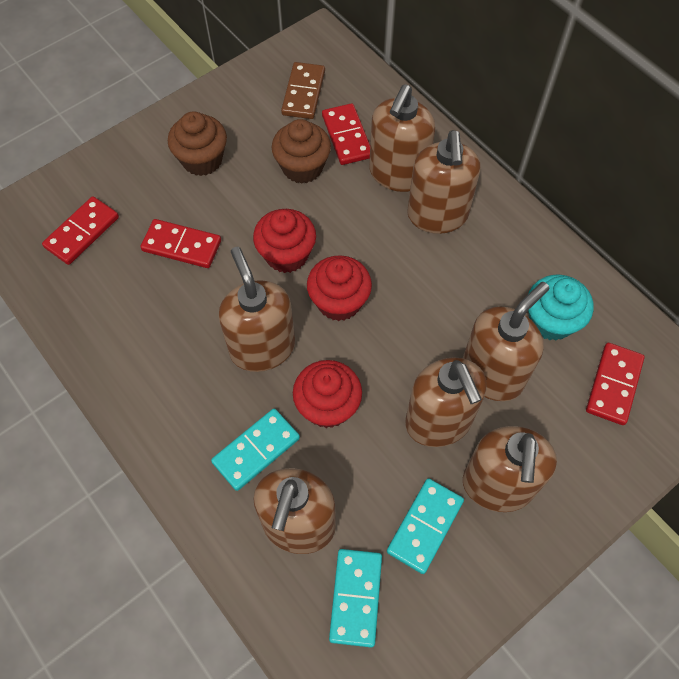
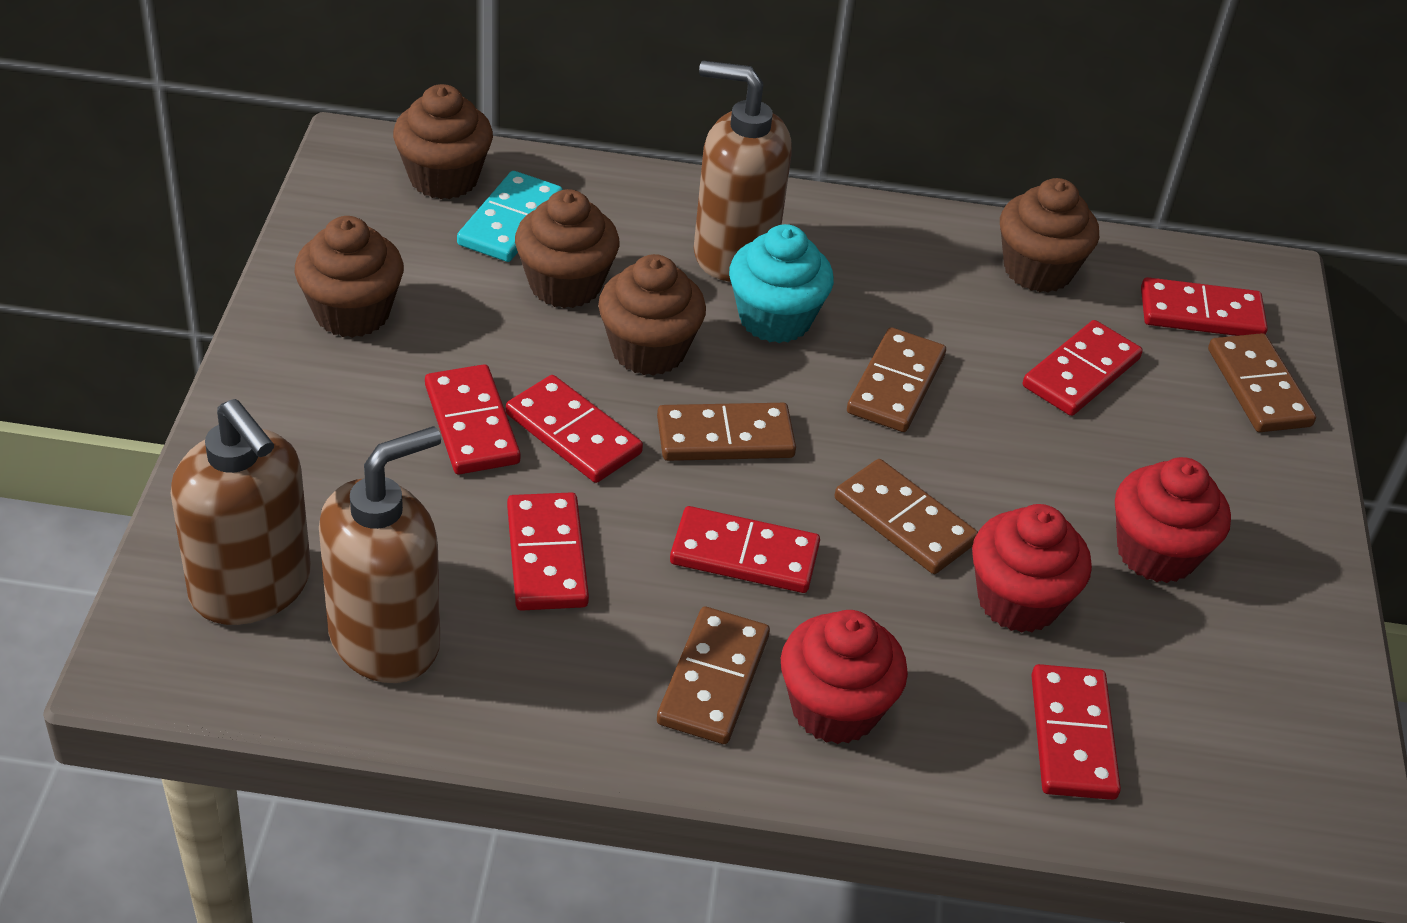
brown cupcake: 2 -> 5
brown domino: 1 -> 5
brown soap dispenser: 7 -> 3
red domino: 4 -> 7
turquoise domino: 3 -> 1

